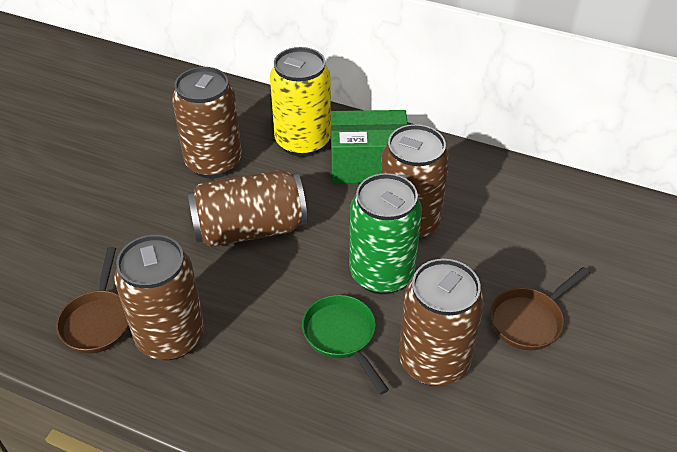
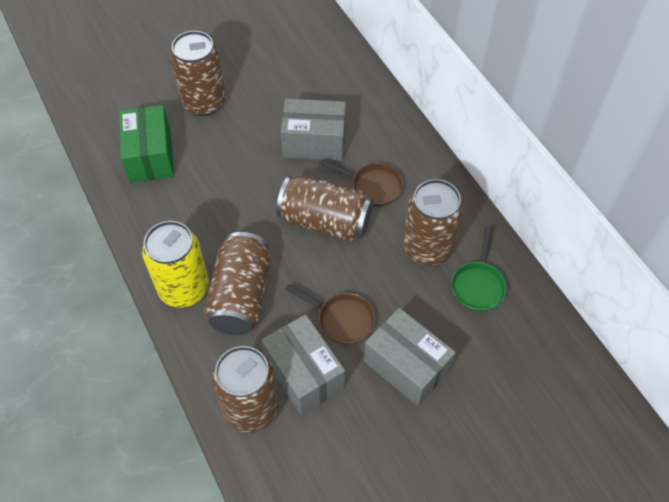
green can: 1 -> 0
grey box: 0 -> 3

